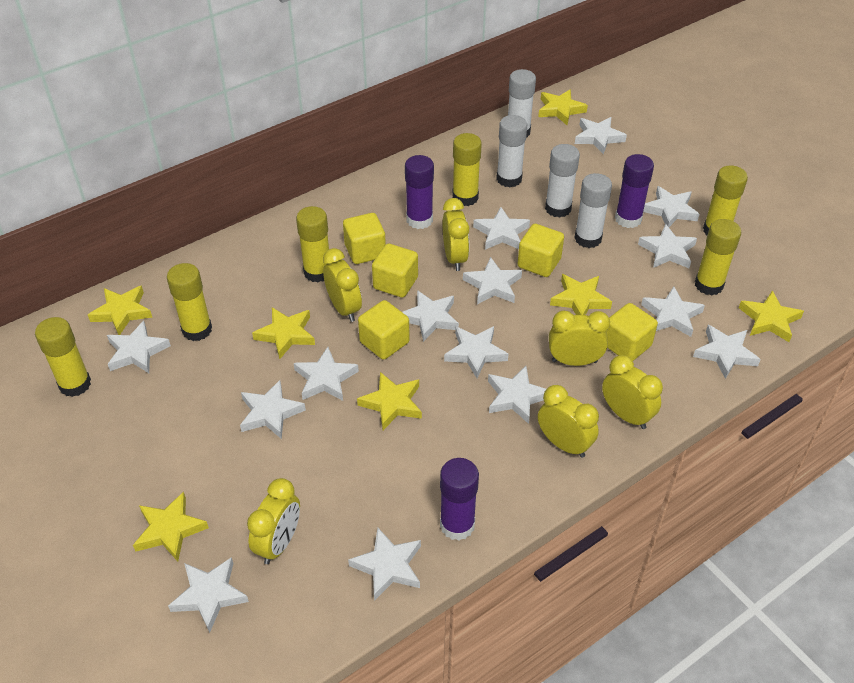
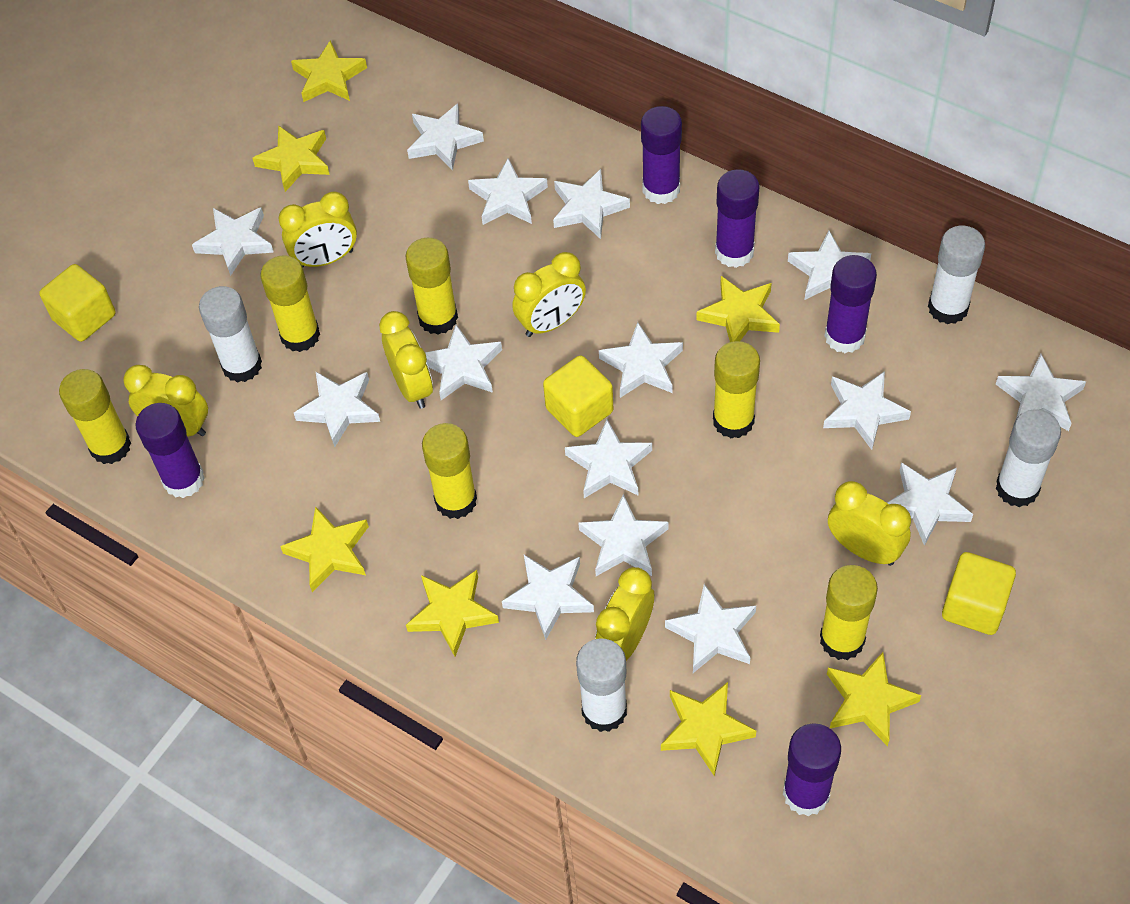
purple glue stick: 3 -> 5
yellow cube: 5 -> 3

